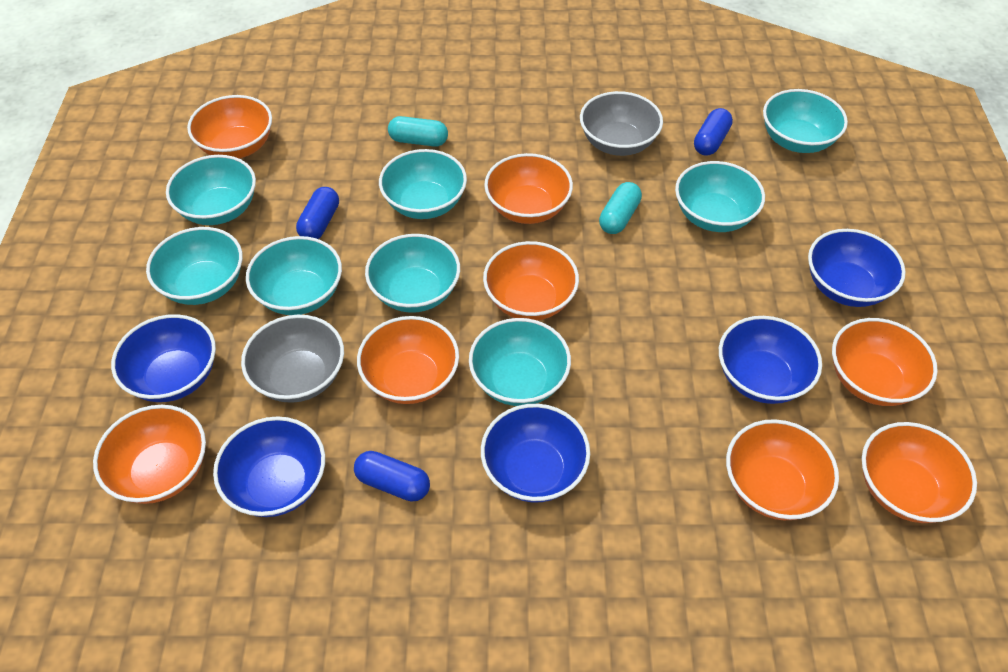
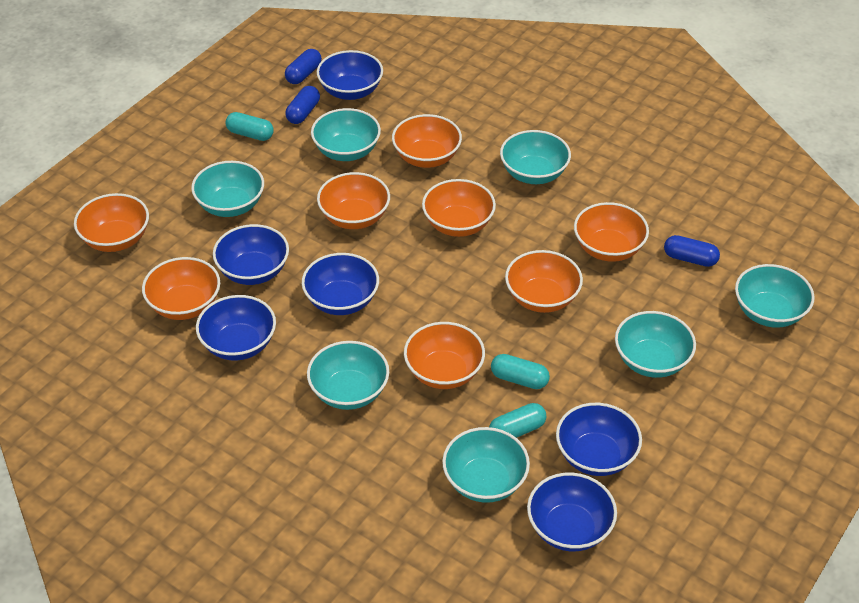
blue bowl: 5 -> 6
grey bowl: 2 -> 0
turquoise bowl: 8 -> 7
turquoise capsule: 2 -> 3

